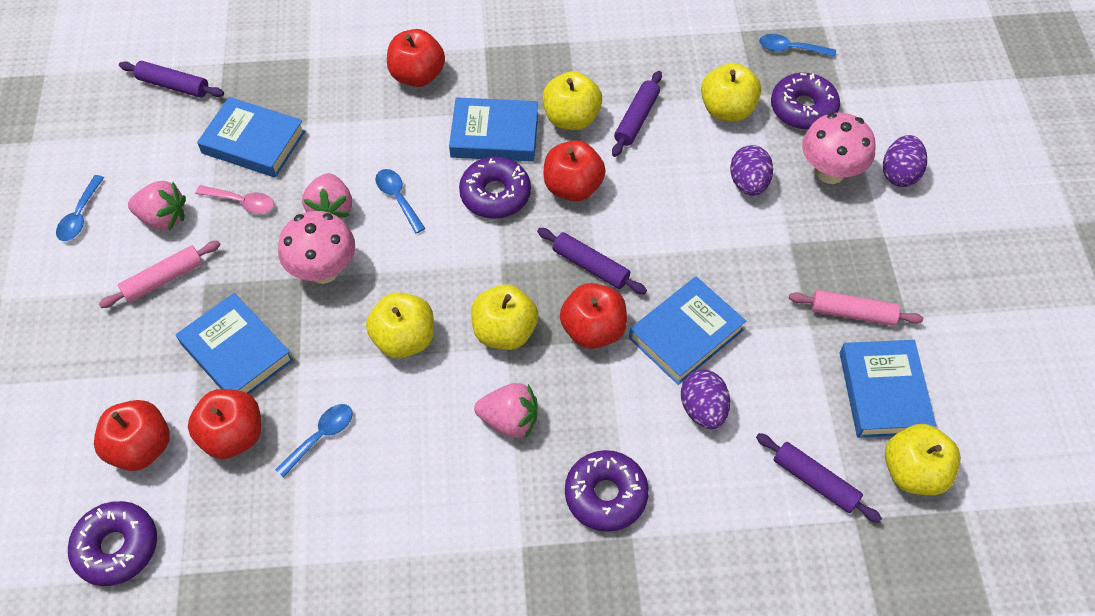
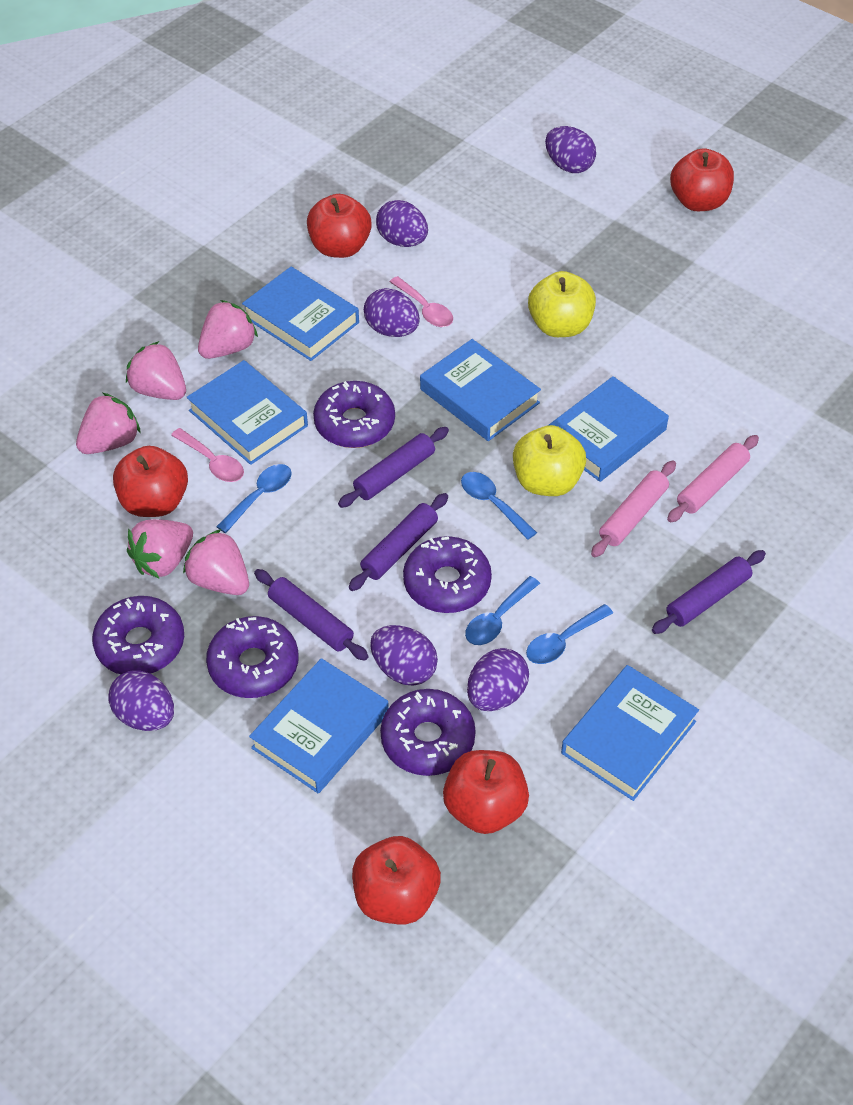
blue book: 5 -> 6
pink mushroom: 2 -> 0
pink spoon: 1 -> 2
pink strawberry: 3 -> 5
purple donut: 4 -> 5
purple egg: 3 -> 6
yellow apple: 5 -> 2

